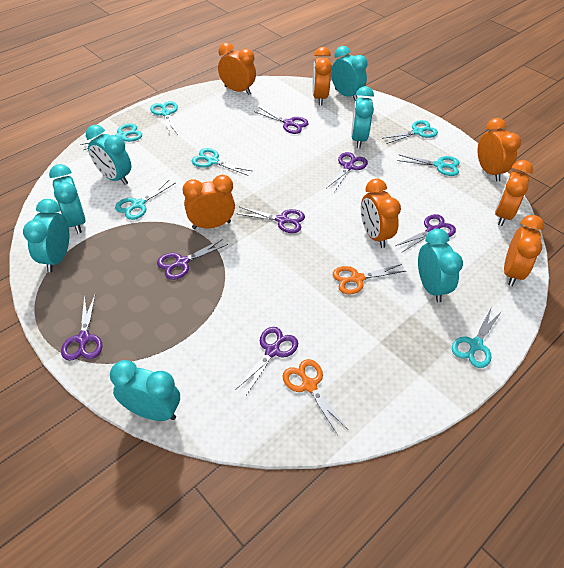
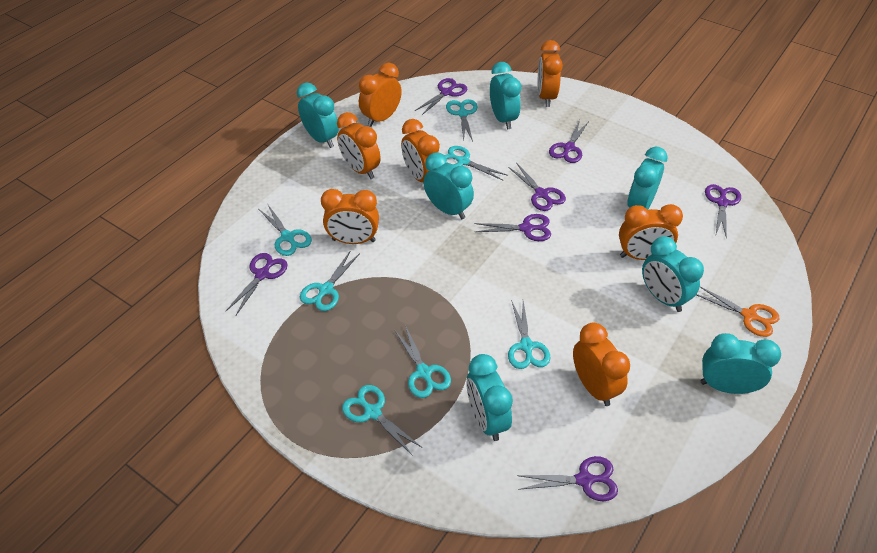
orange scissors: 2 -> 1

